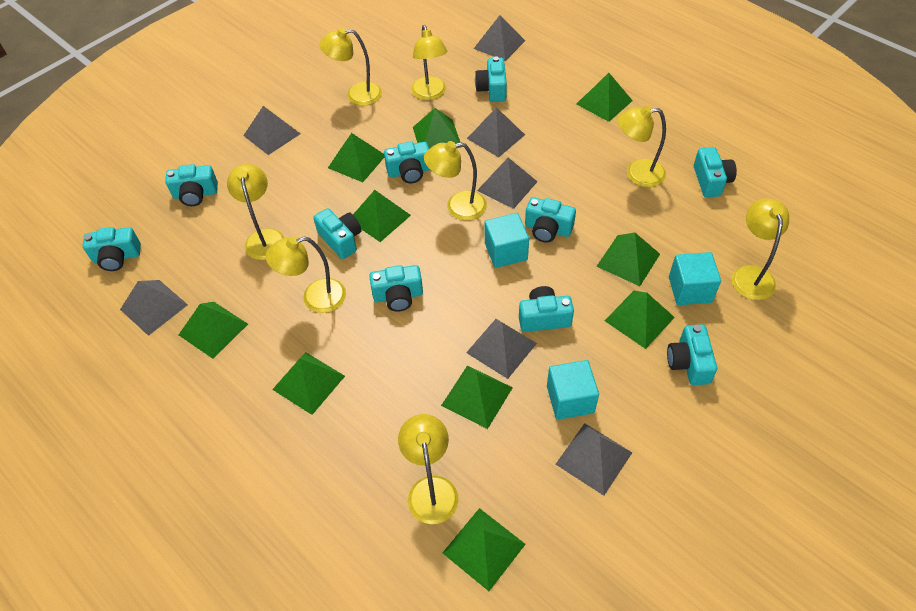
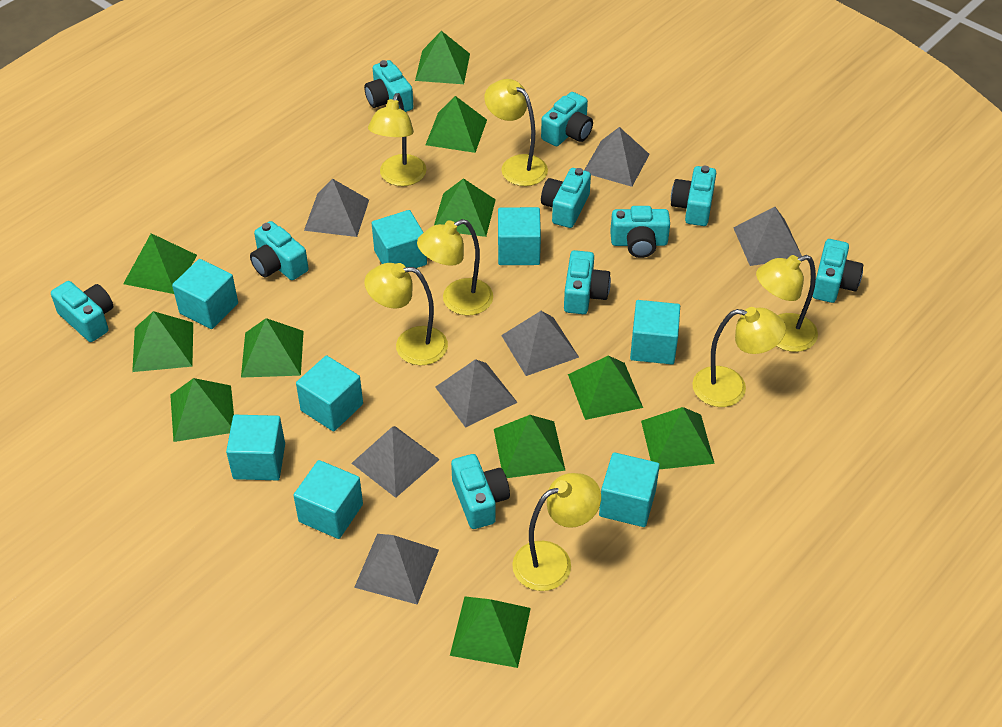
green pyramid: 10 -> 11
turquoise cube: 3 -> 8
yellow lamp: 8 -> 7

